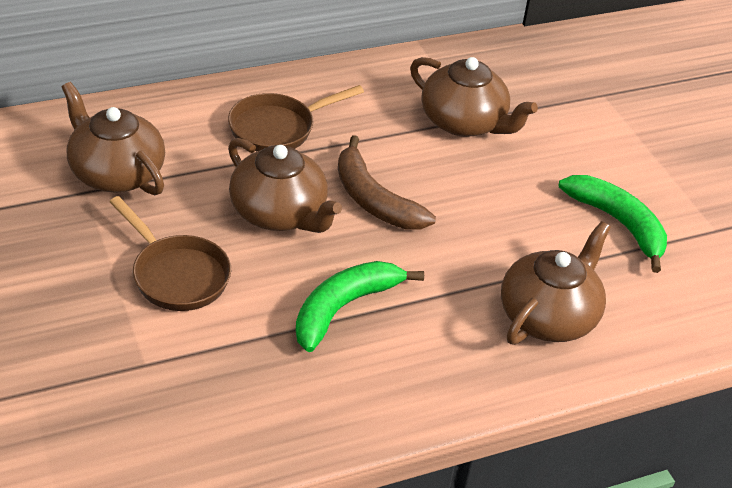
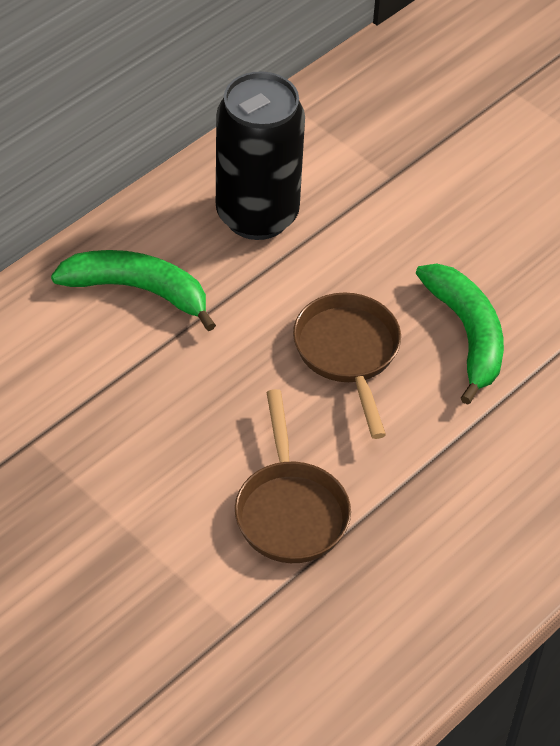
black can: 0 -> 1
brown banana: 1 -> 0
brown teapot: 4 -> 0

